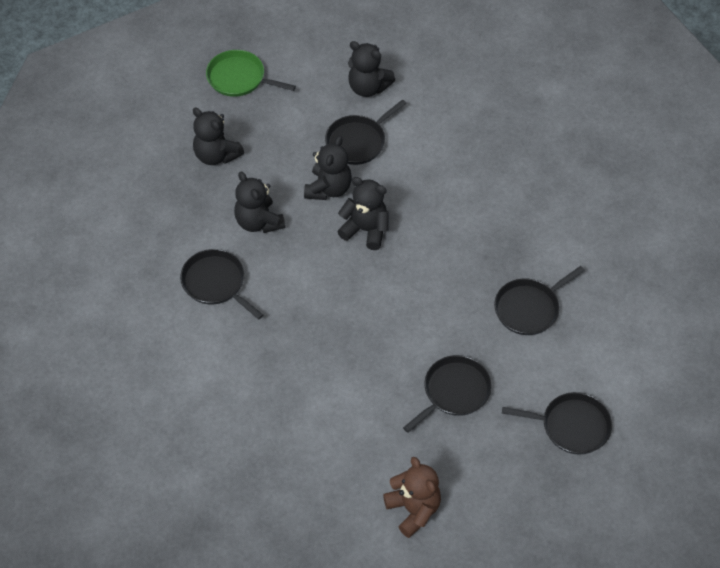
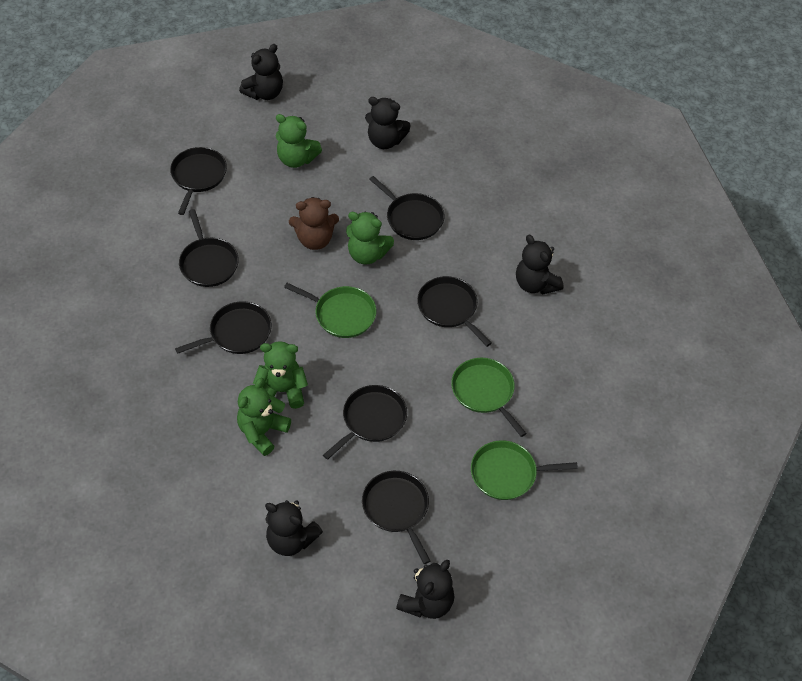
black pan: 5 -> 7
green pan: 1 -> 3
green teddy bear: 0 -> 4

